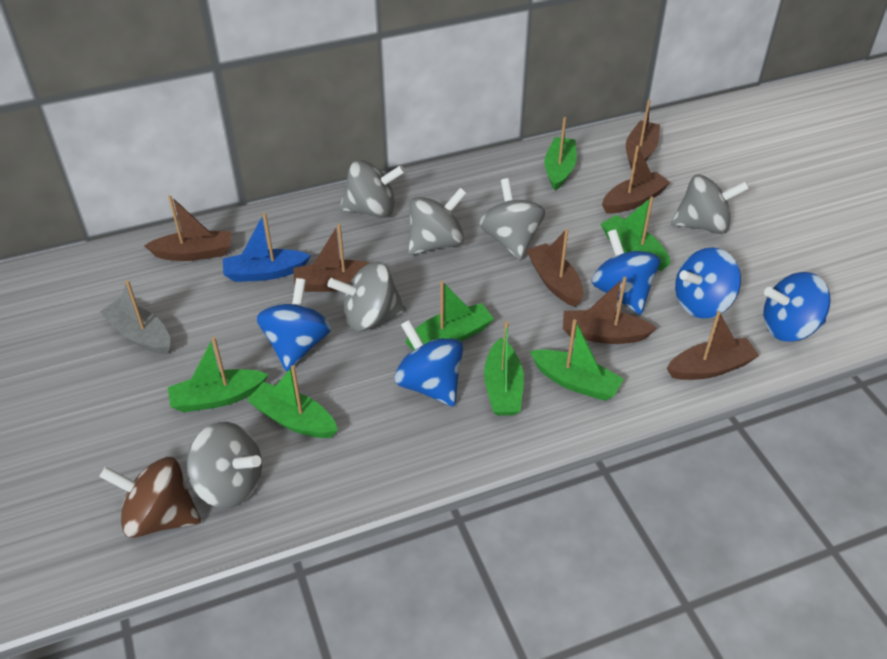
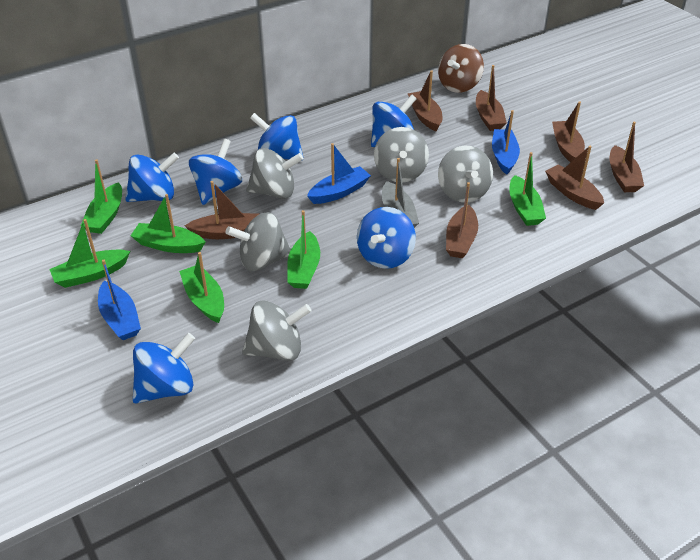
blue boat: 1 -> 3
blue spinning top: 5 -> 6
green boat: 7 -> 6
grey spinning top: 6 -> 5

